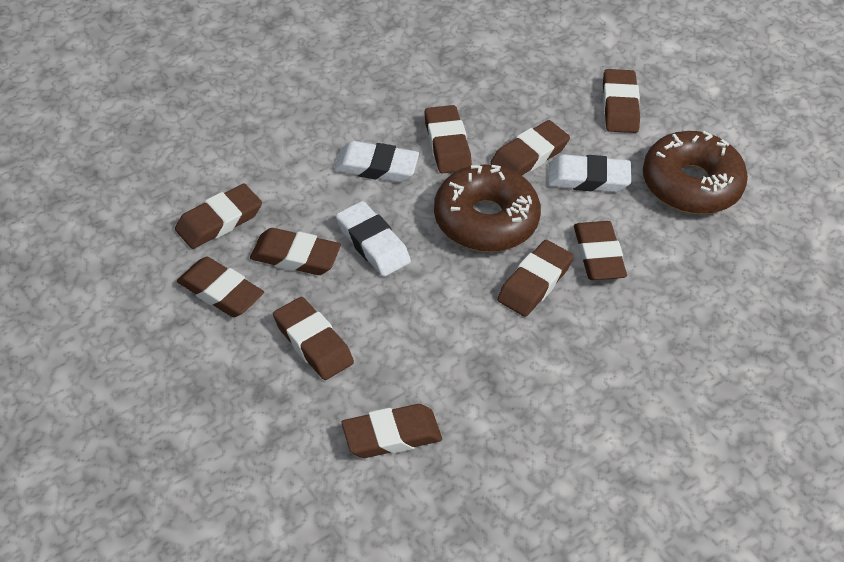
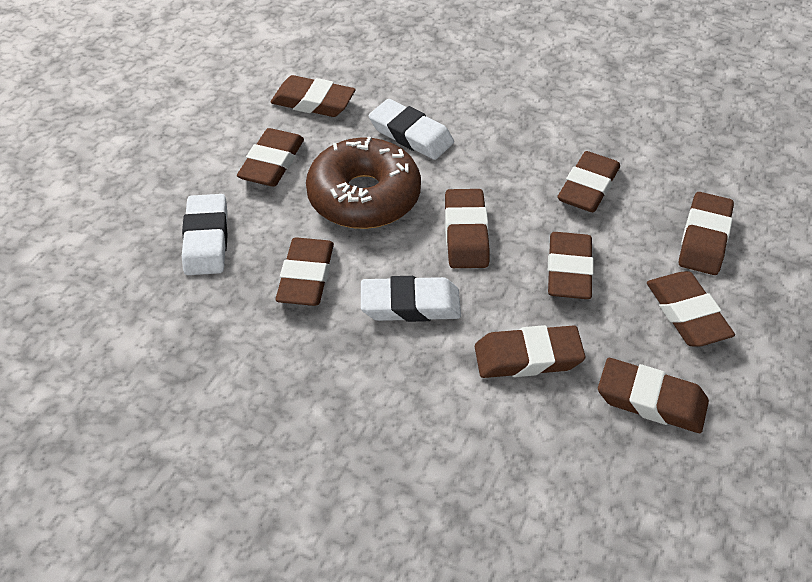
brown donut: 2 -> 1

